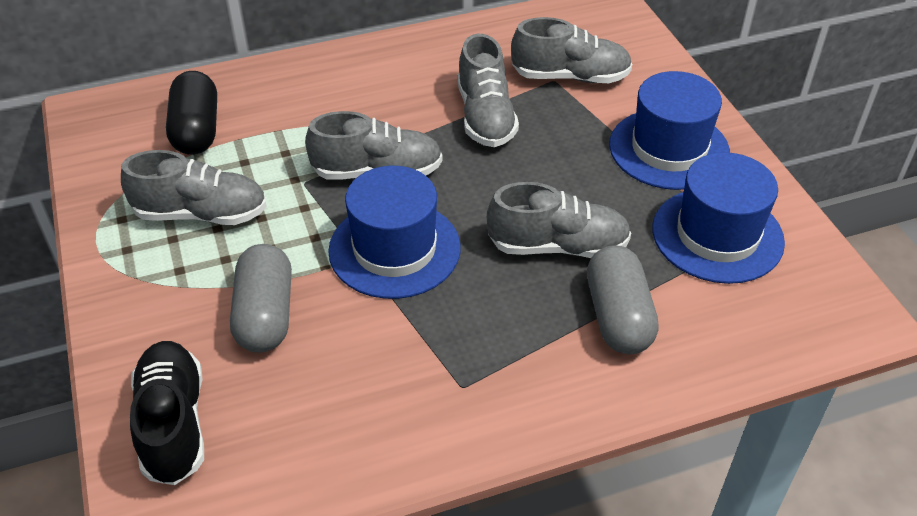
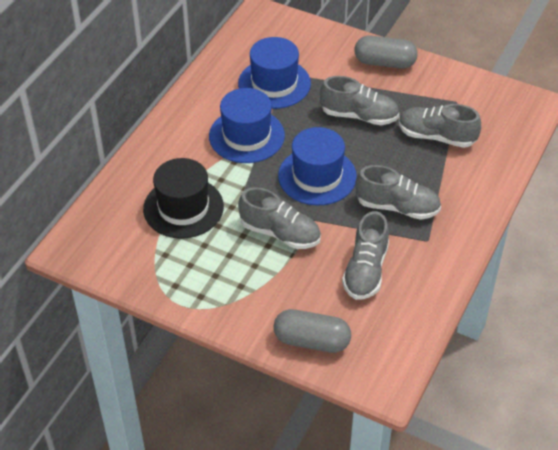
black capsule: 1 -> 0
black hat: 0 -> 1
black shoe: 1 -> 0

